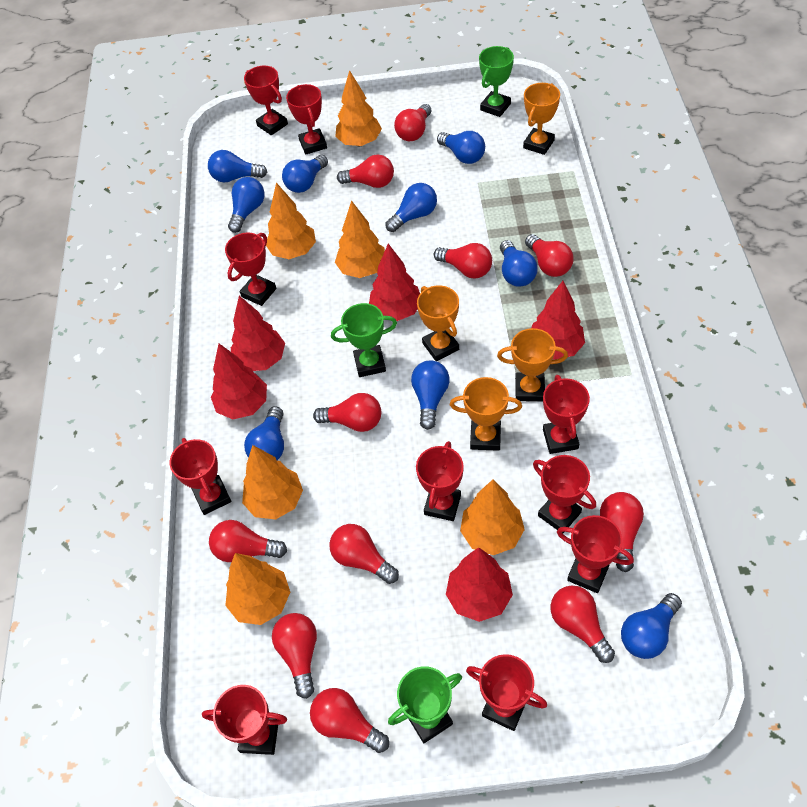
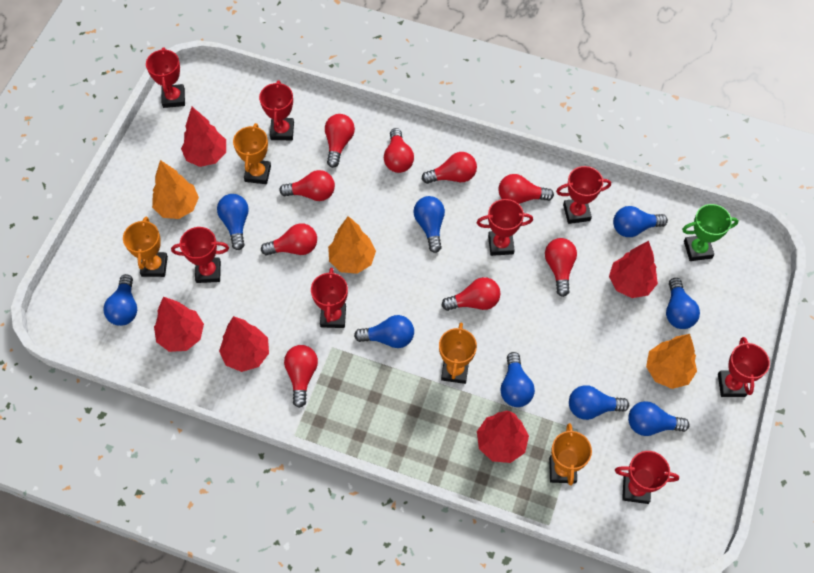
green trophy: 3 -> 1
orange tree: 6 -> 3
red light bulb: 11 -> 9
red trophy: 10 -> 8

